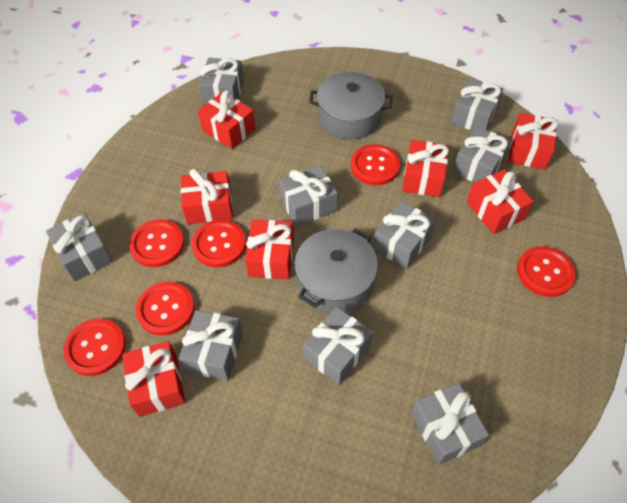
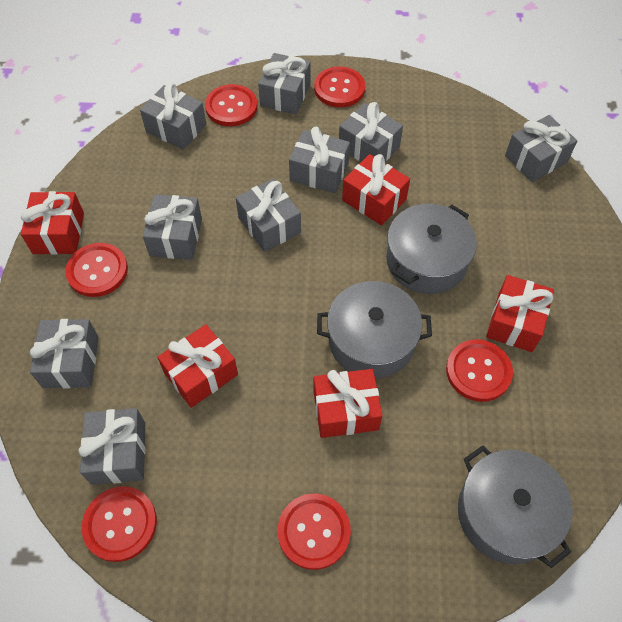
grey pot: 2 -> 3
red gift: 7 -> 5

